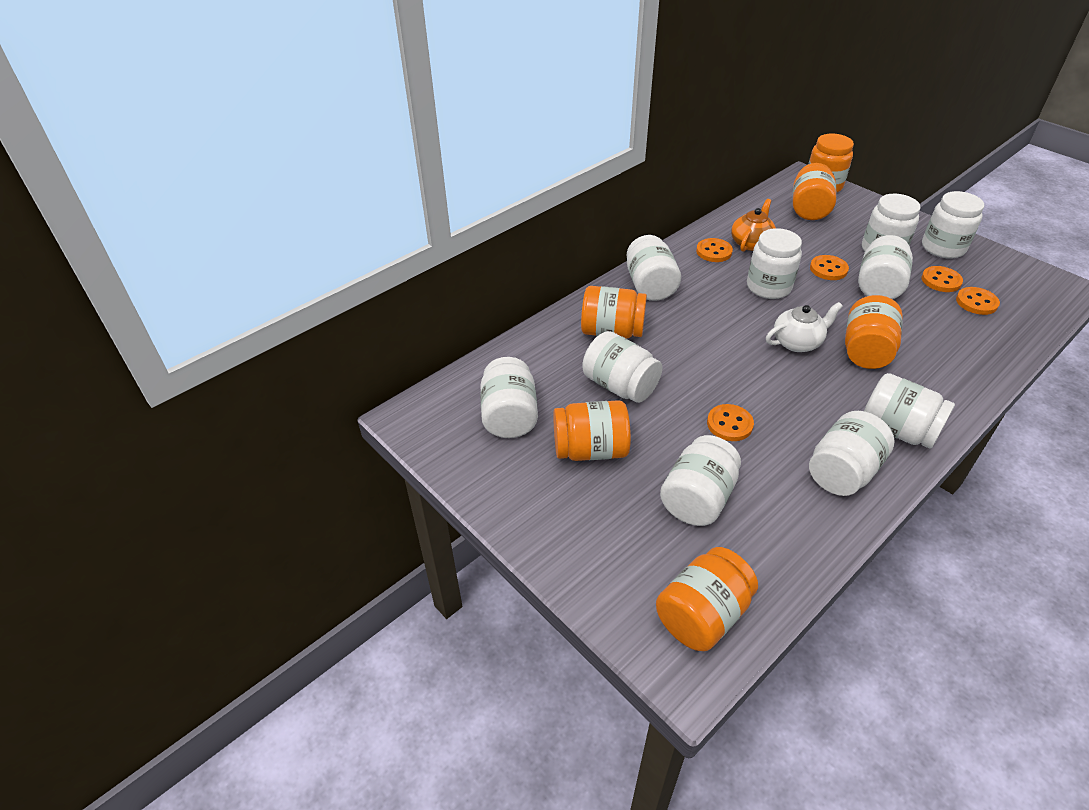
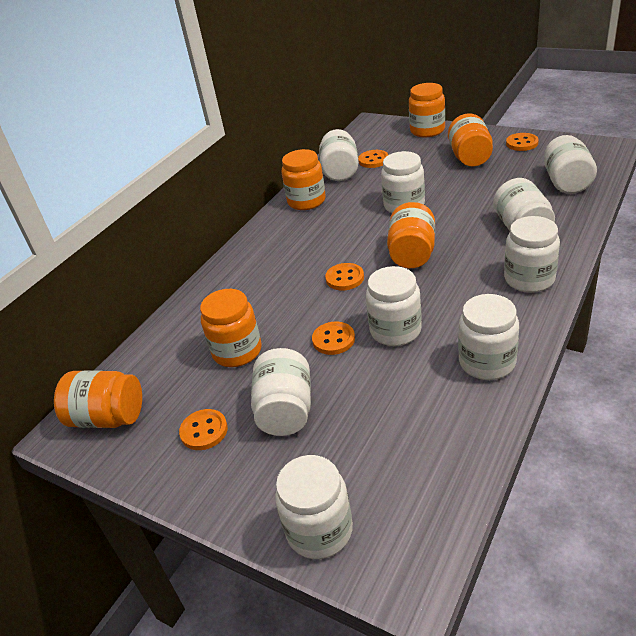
orange teapot: 1 -> 0
white jar: 10 -> 9
white teapot: 1 -> 0

